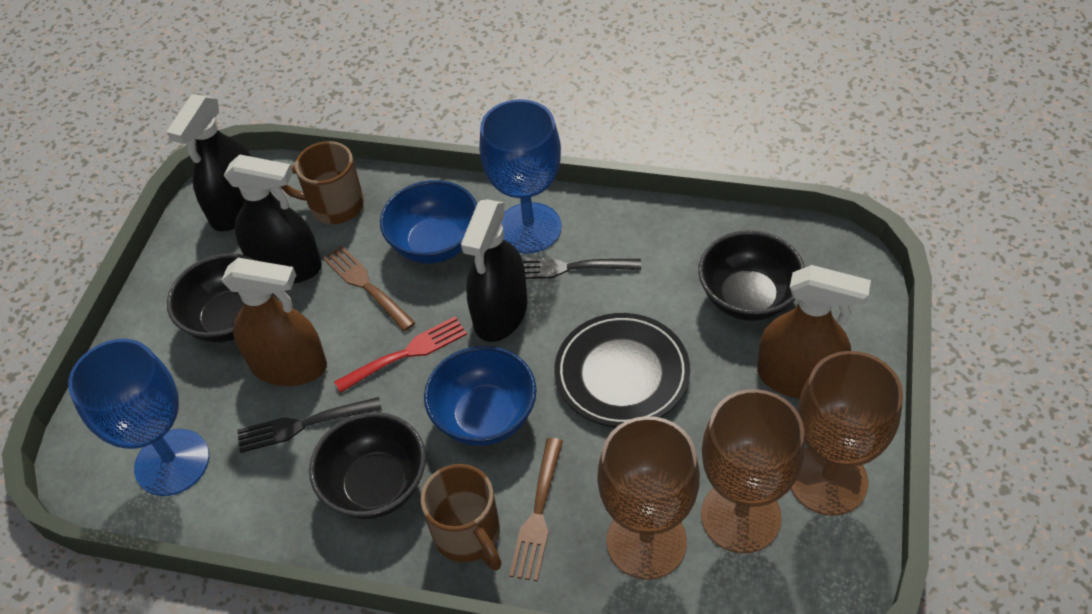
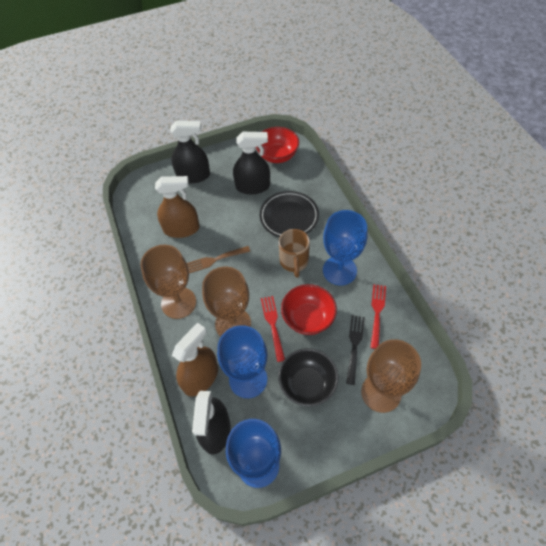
black bowl: 3 -> 1
black fork: 2 -> 1
blue bowl: 2 -> 0
blue goblet: 2 -> 3
brown fork: 2 -> 1
brown mug: 2 -> 1
red bowl: 0 -> 2
red fork: 1 -> 2

